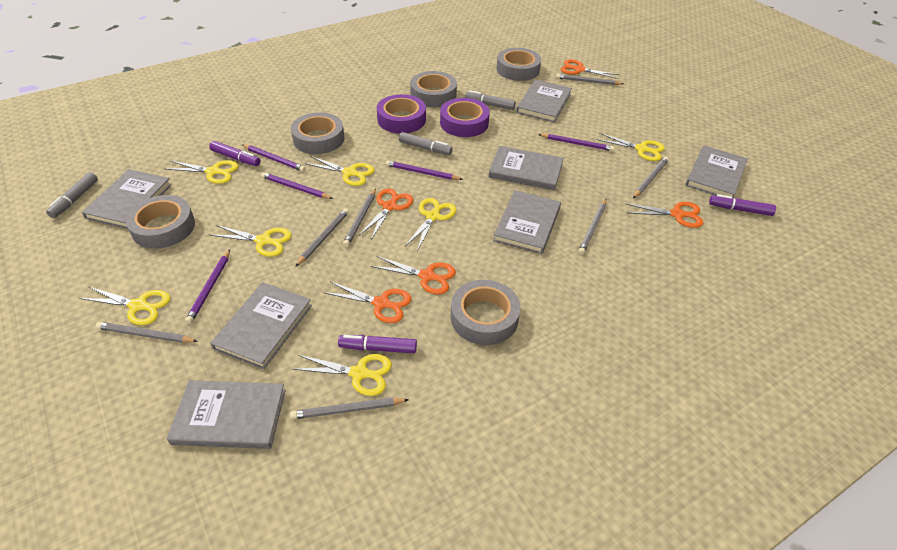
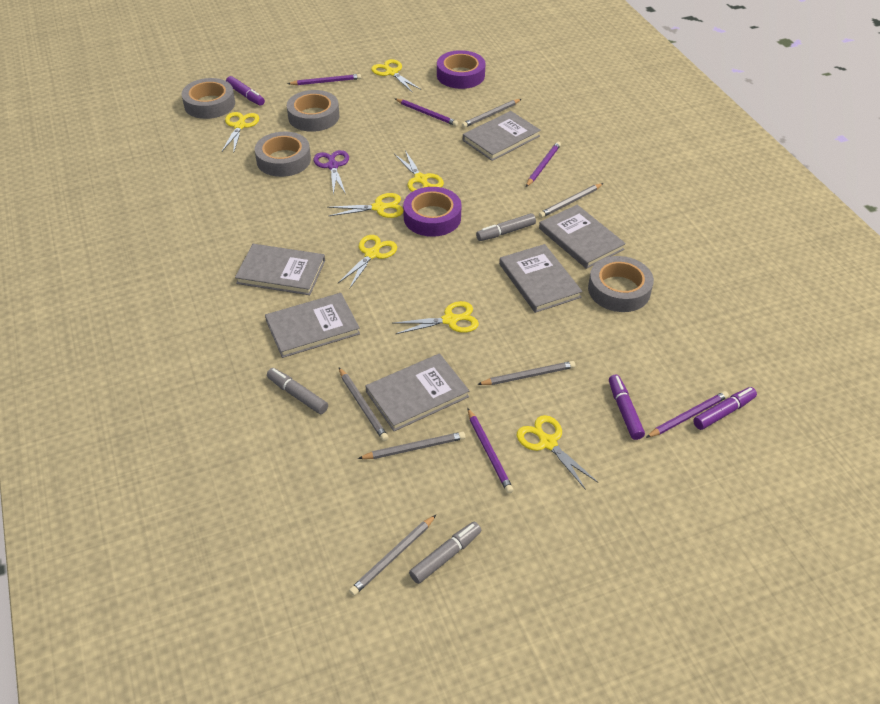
grey book: 7 -> 6
grey pencil: 7 -> 6
grey tape: 5 -> 4
orange scissors: 5 -> 0
purple scissors: 0 -> 1

